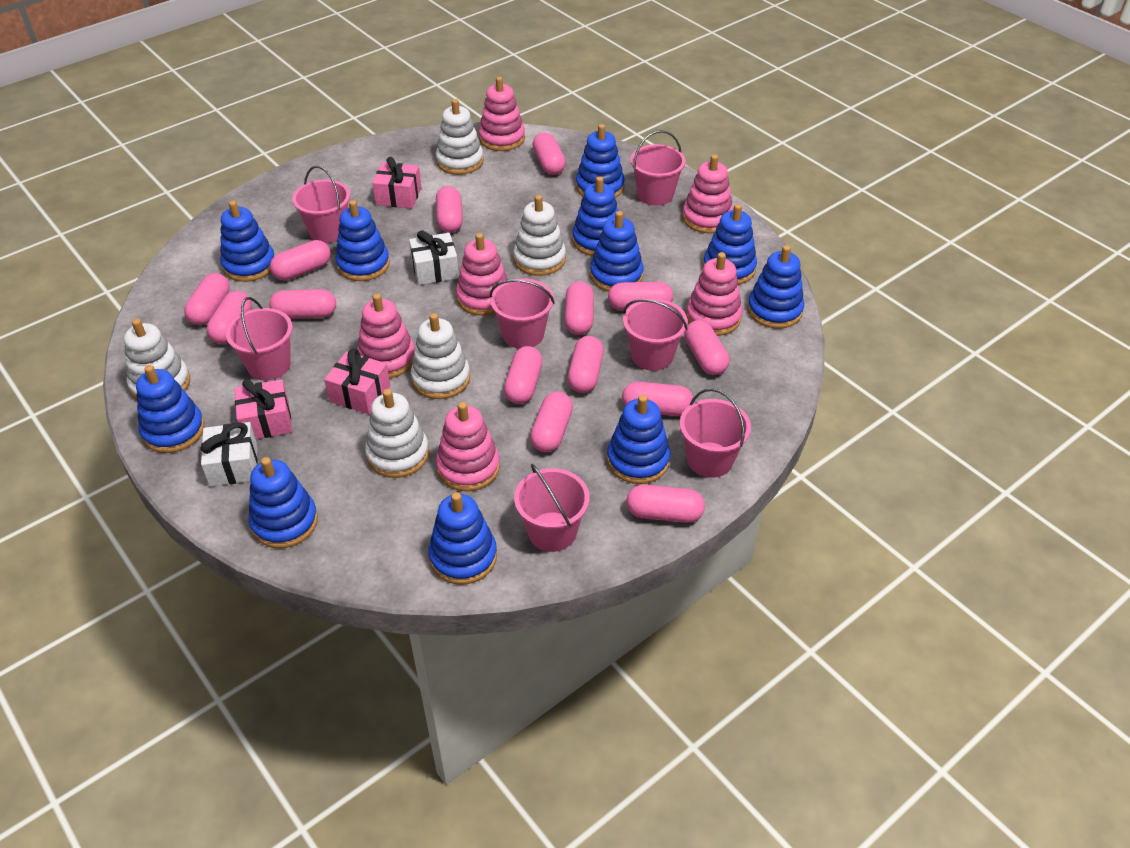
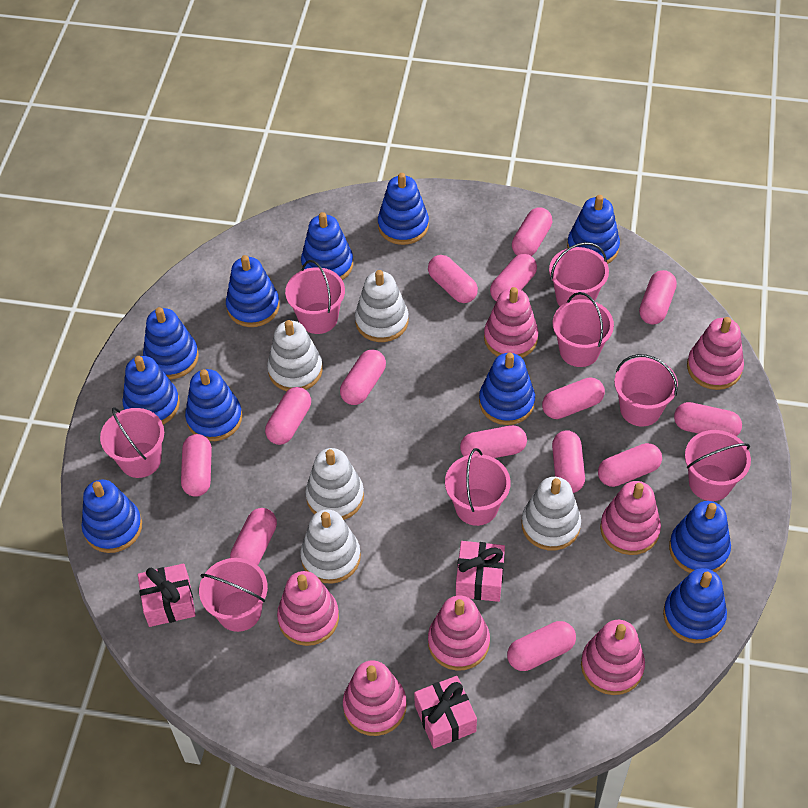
pink bucket: 7 -> 8
pink stacking toy: 6 -> 7
white gift: 2 -> 0

